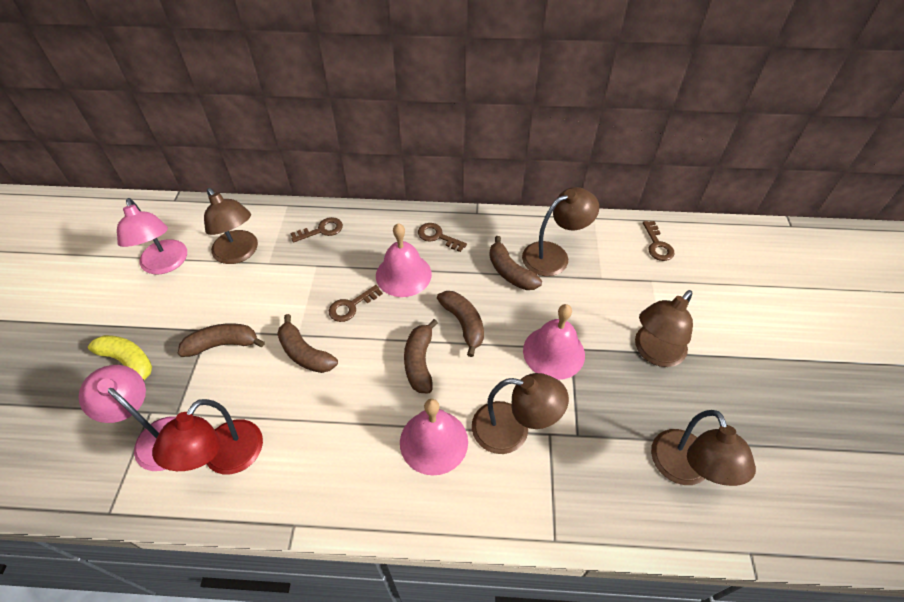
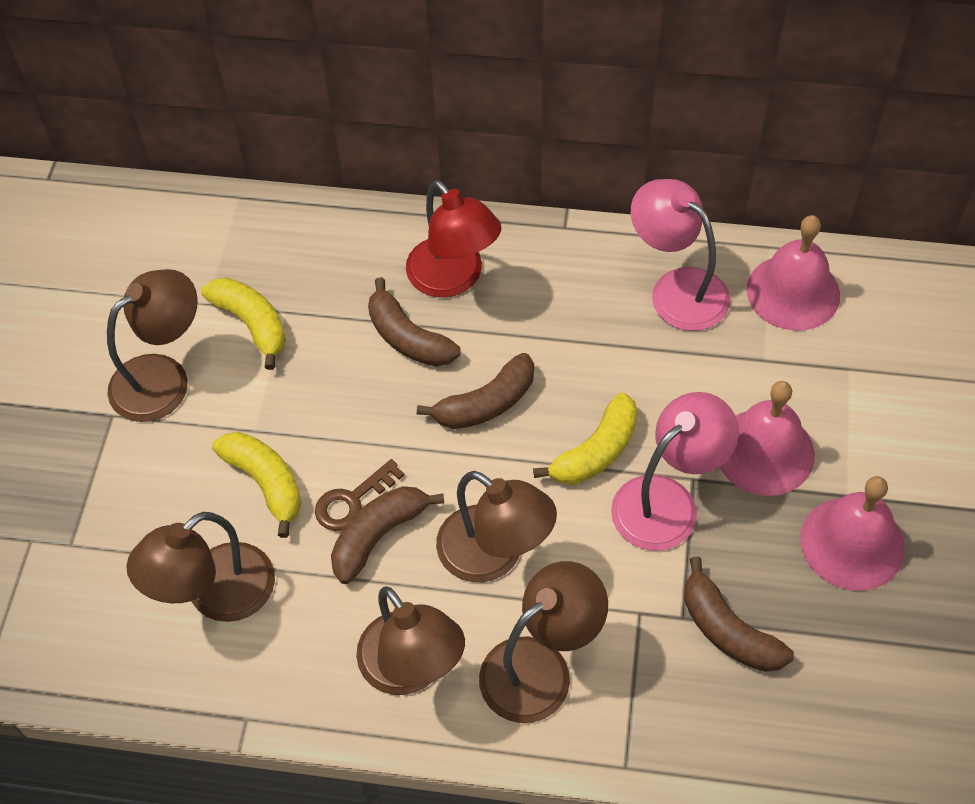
brown banana: 5 -> 4
brown key: 4 -> 1
yellow banana: 1 -> 3

